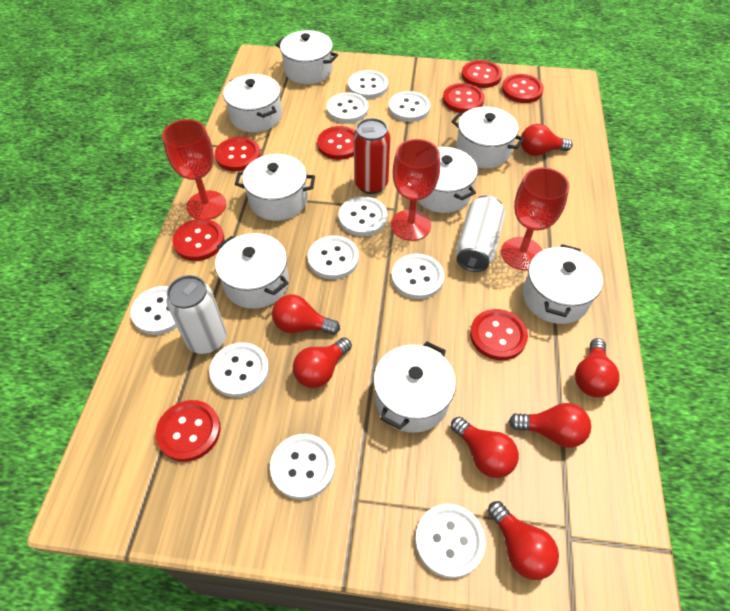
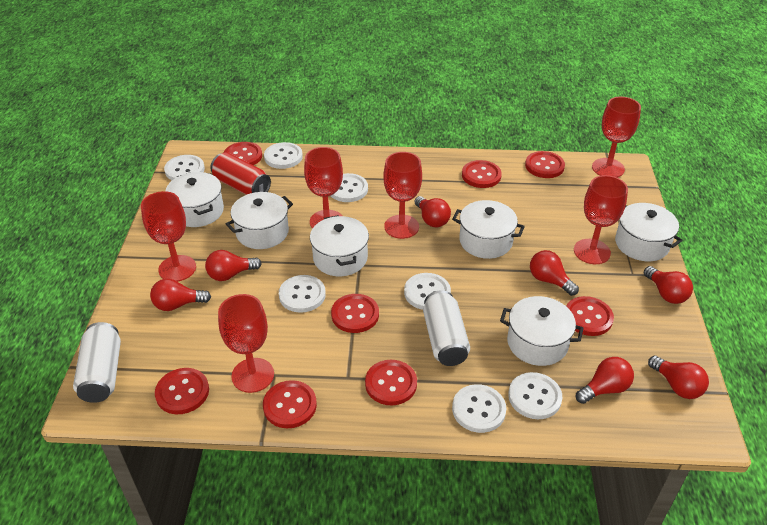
red goblet: 3 -> 6
white button: 10 -> 7
white pot: 8 -> 6

